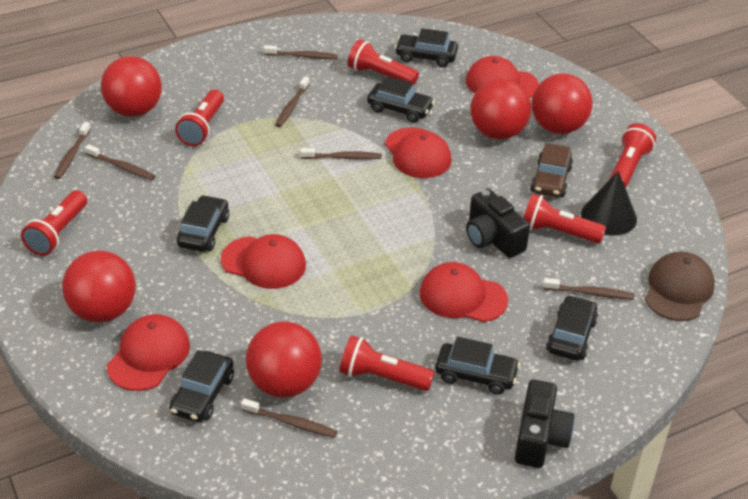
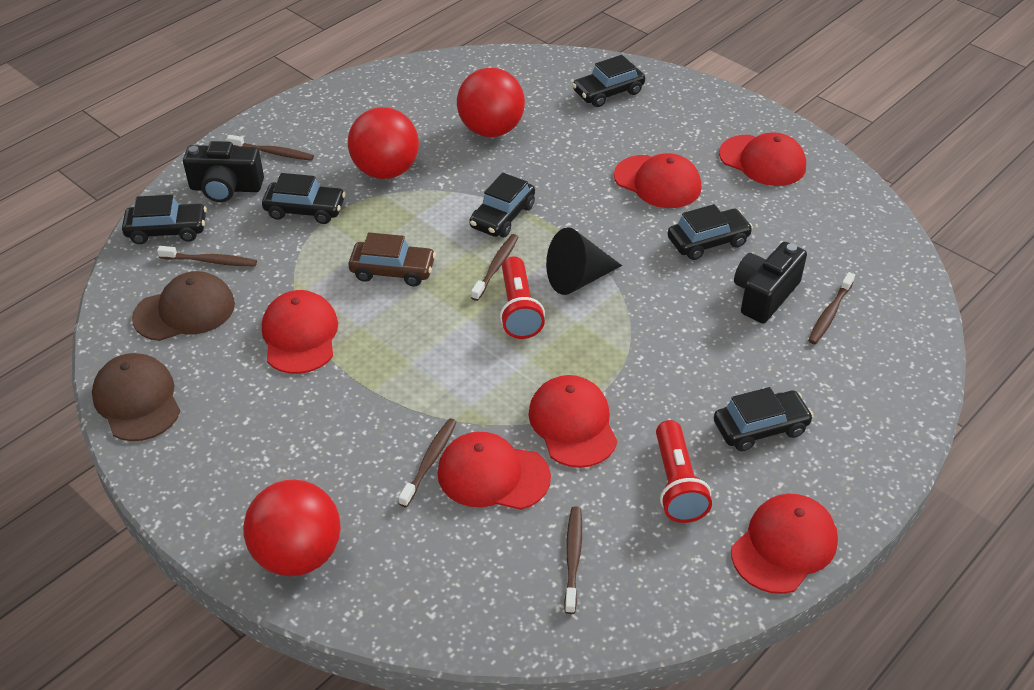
brown cap: 1 -> 2
brown toothbrush: 7 -> 6
red ball: 5 -> 3
red cap: 5 -> 6
red flashlight: 6 -> 2

